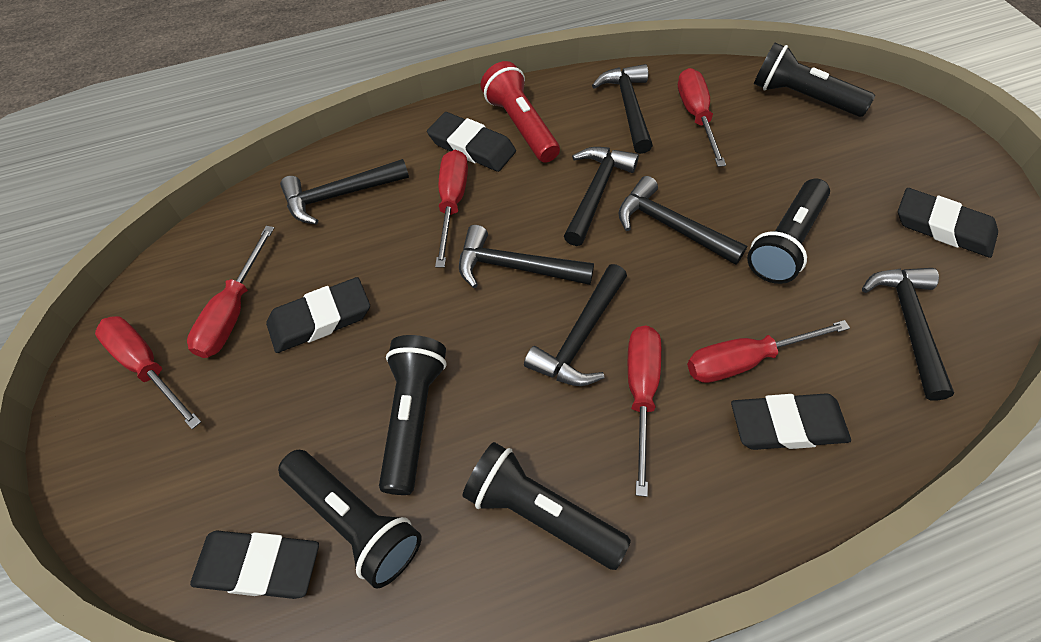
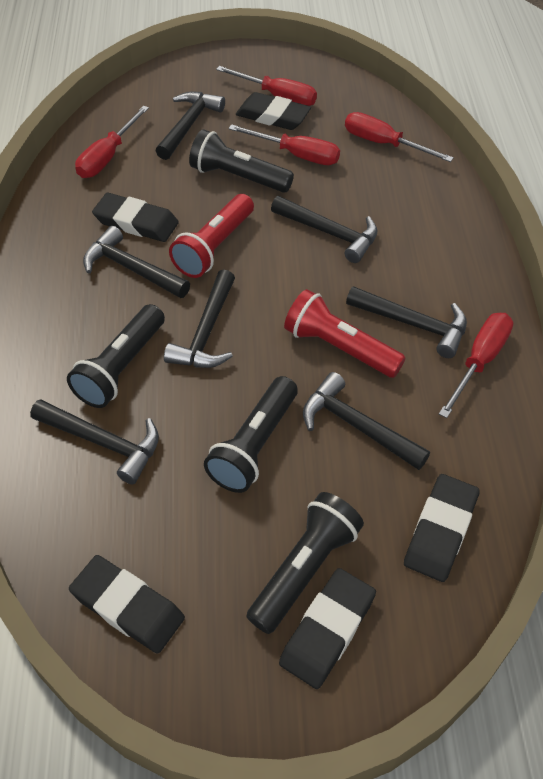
black flashlight: 5 -> 4
red flashlight: 1 -> 2
red screwdriver: 6 -> 5

